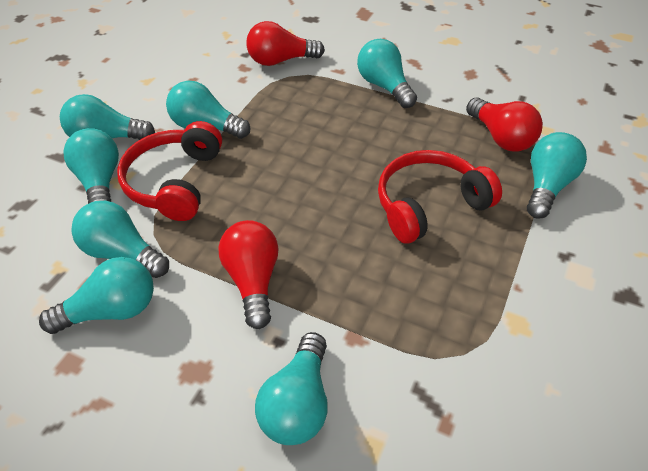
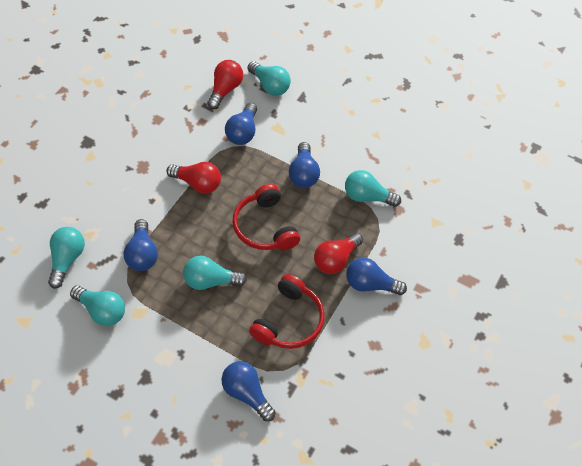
blue light bulb: 0 -> 5
turquoise light bulb: 8 -> 5

